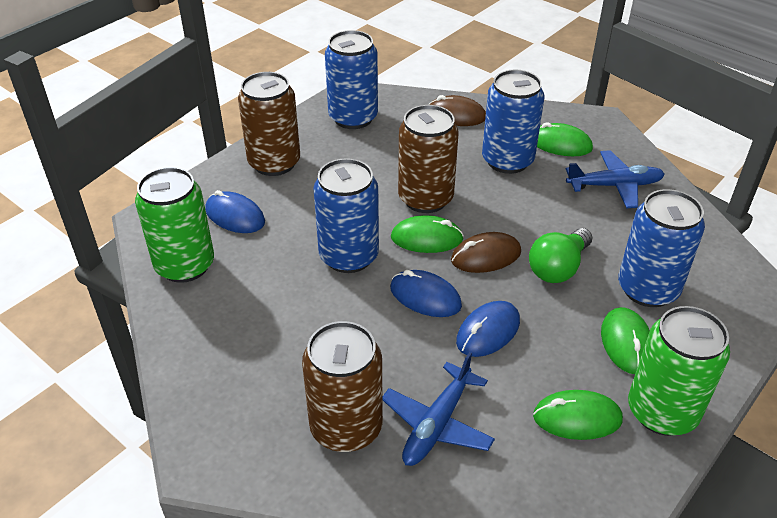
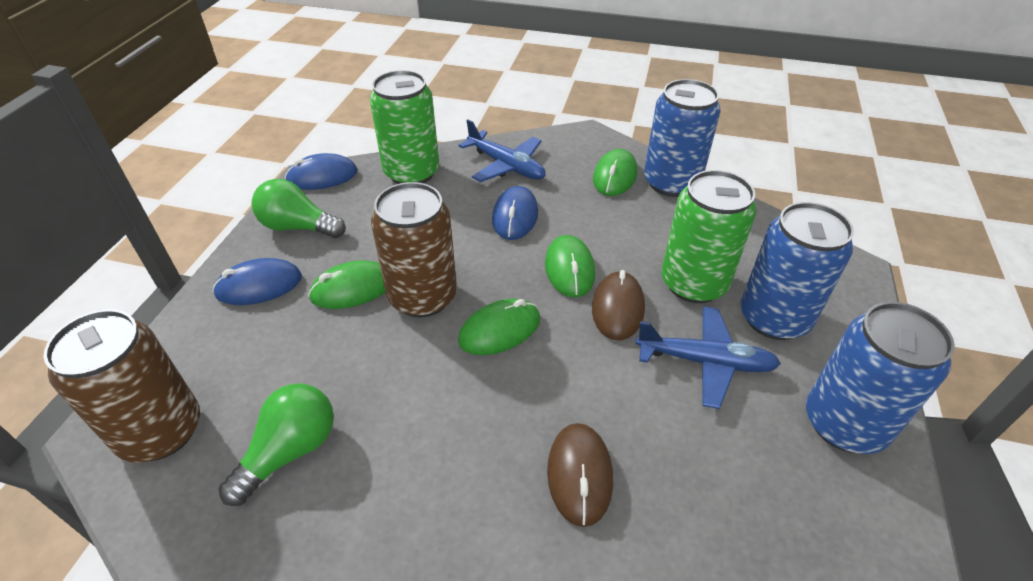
blue can: 4 -> 3
brown can: 3 -> 2
green light bulb: 1 -> 2

